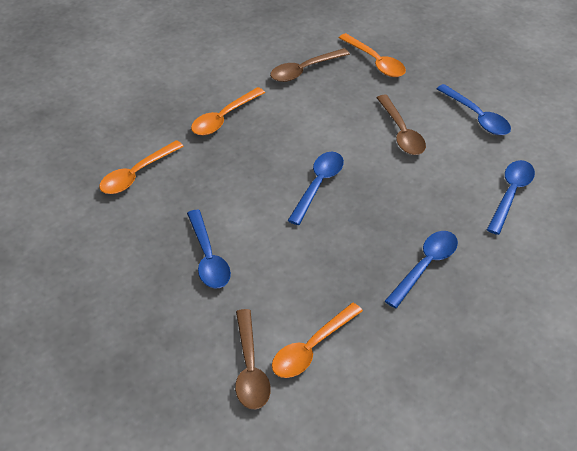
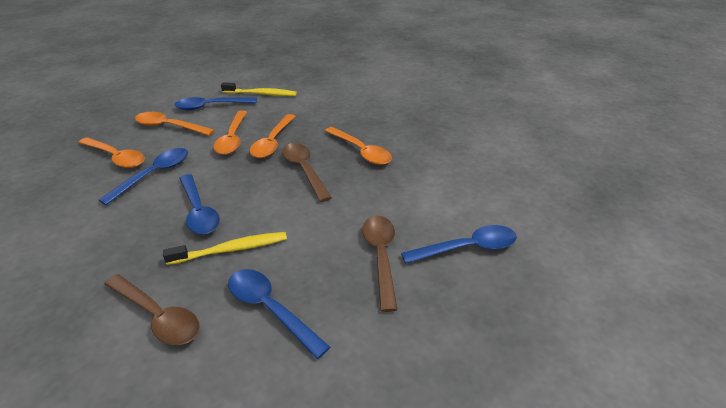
orange spoon: 4 -> 5
yellow toothbrush: 0 -> 2

